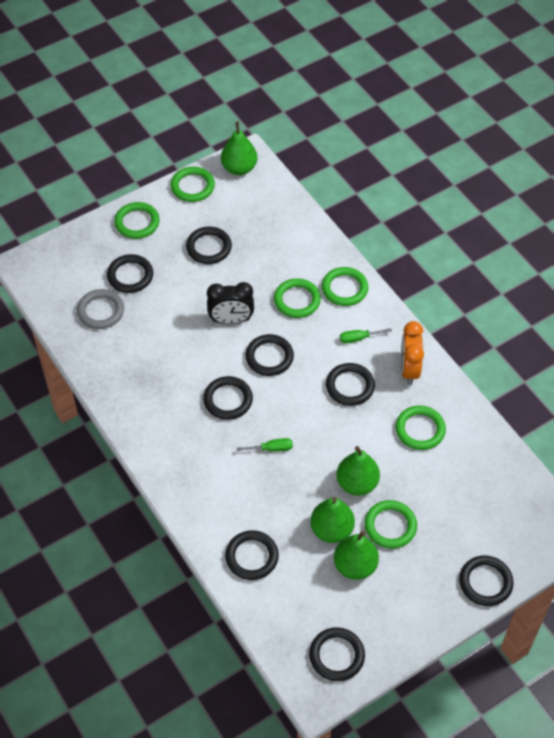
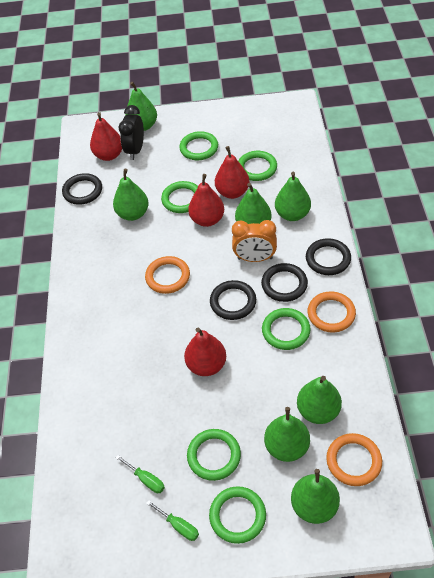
black ring: 8 -> 4
green pear: 4 -> 7
grey ring: 1 -> 0
orange ring: 0 -> 3
red pear: 0 -> 4

